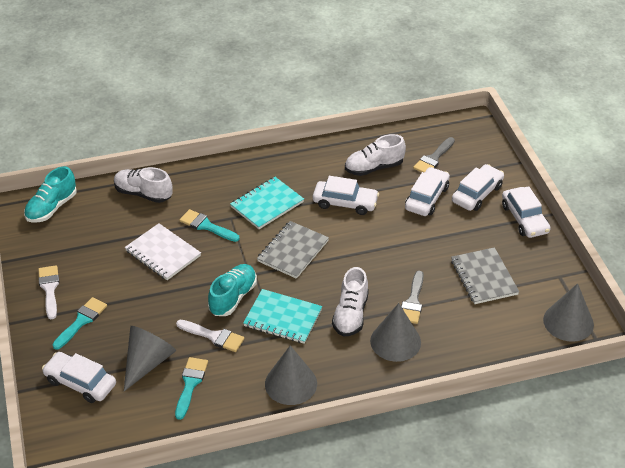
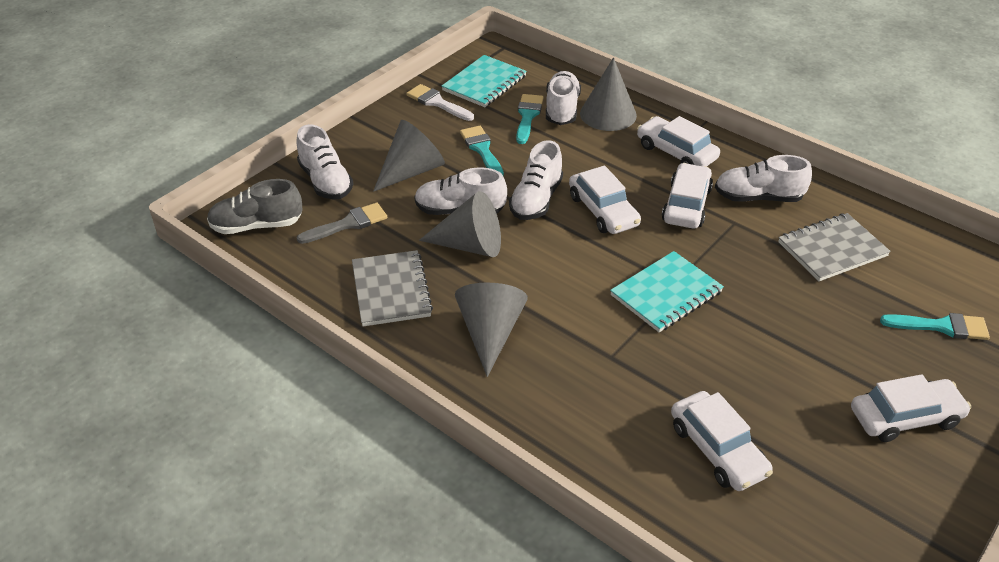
grey brush: 2 -> 1
grey shoe: 0 -> 1
turquoise shoe: 2 -> 0
white brush: 2 -> 1
white notebook: 1 -> 0
white shoe: 3 -> 5

